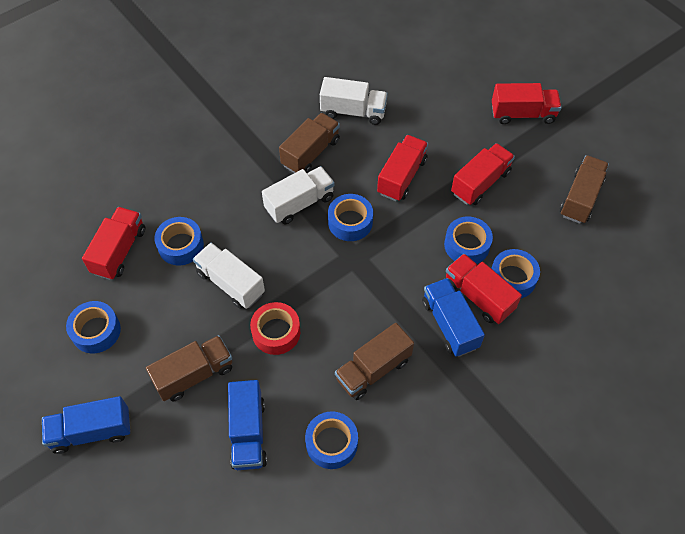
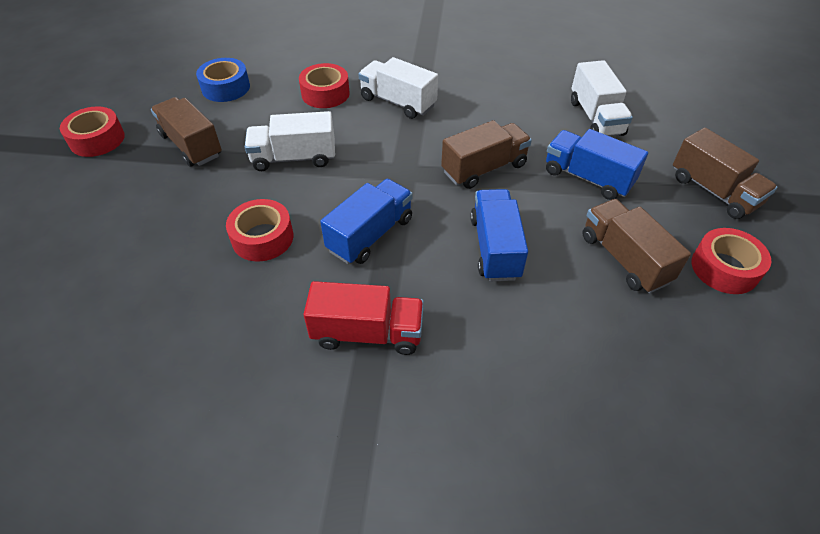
blue tape: 6 -> 1
red tape: 1 -> 4
red truck: 5 -> 1

